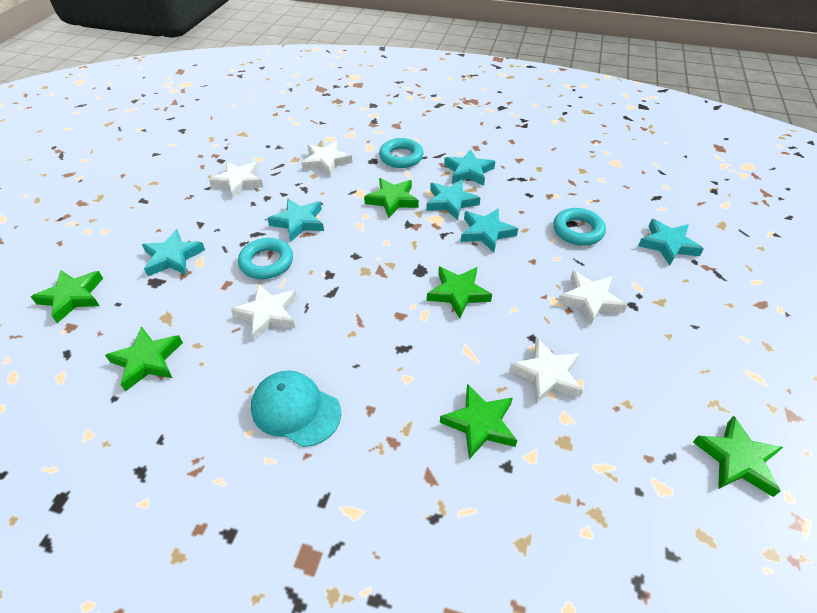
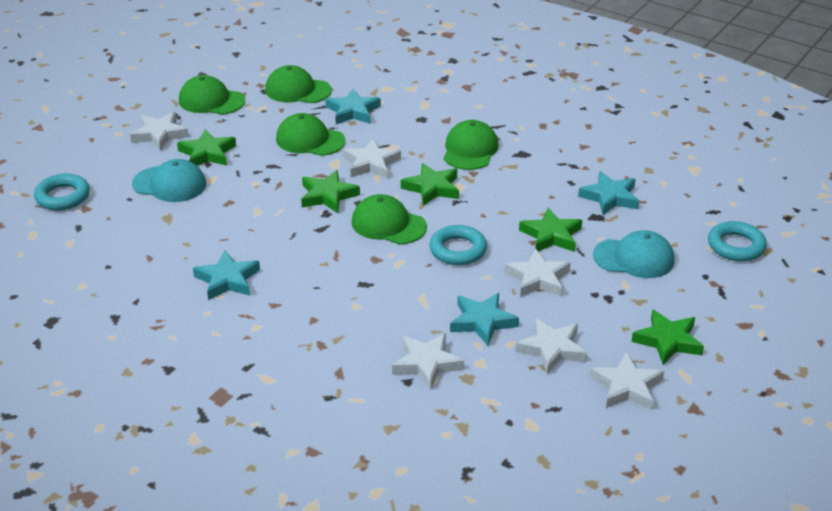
green cap: 0 -> 5
green star: 6 -> 5
turquoise cap: 1 -> 2
turquoise star: 6 -> 4
white star: 5 -> 6

